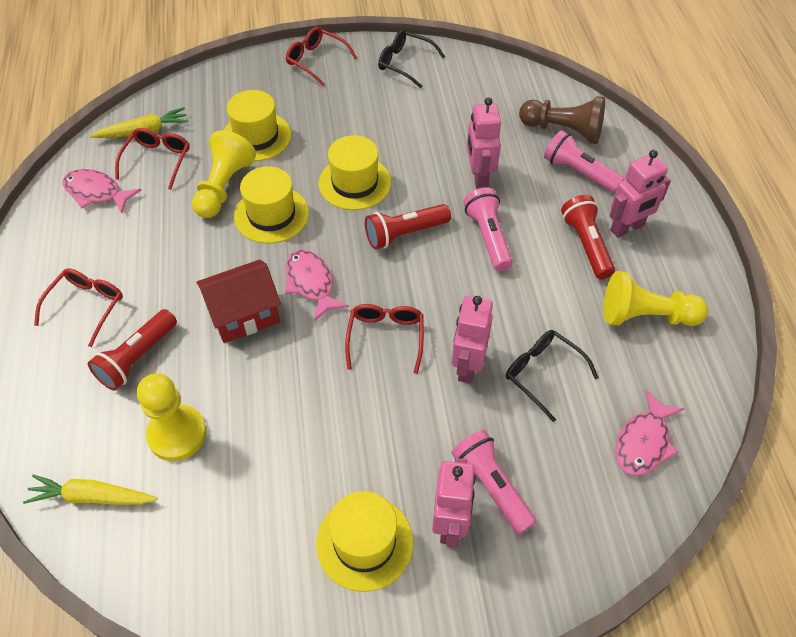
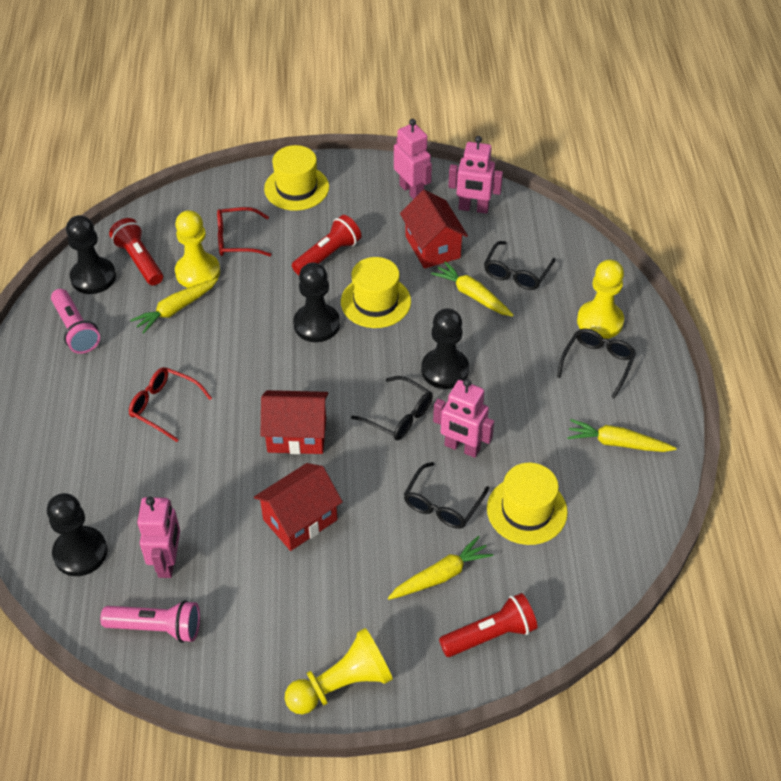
black glasses: 2 -> 4
black pawn: 0 -> 4
brown pawn: 1 -> 0
pink fish: 3 -> 0
pink flashlight: 3 -> 2
red glasses: 4 -> 2
red house: 1 -> 3
yellow carrot: 2 -> 4
yellow hat: 4 -> 3

